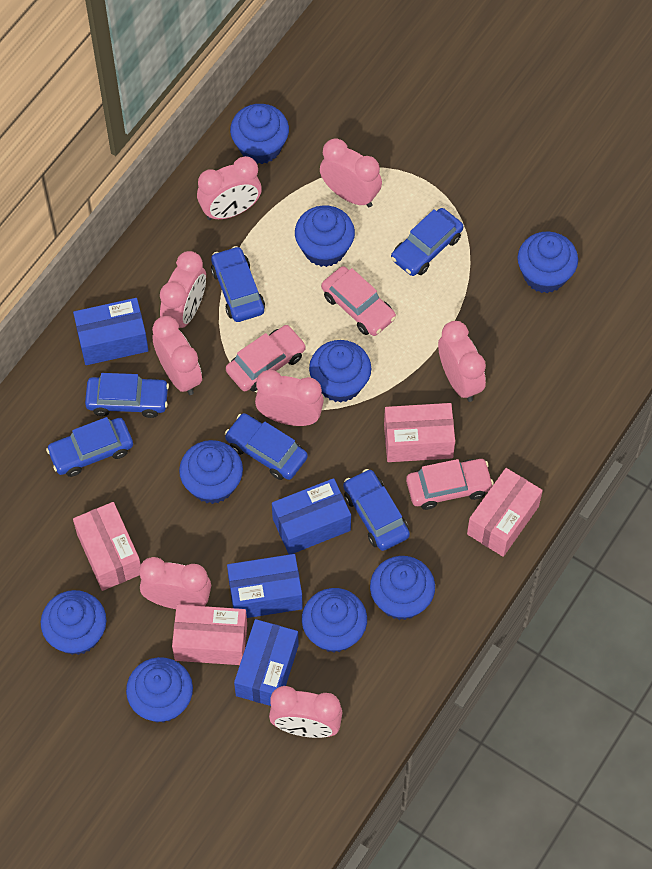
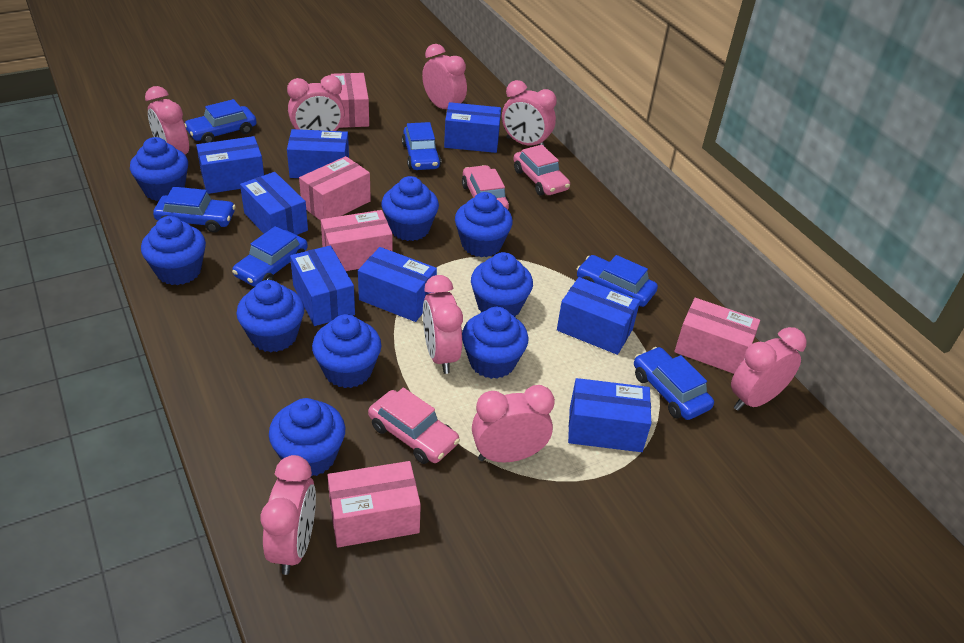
blue box: 4 -> 8
pink box: 4 -> 5

